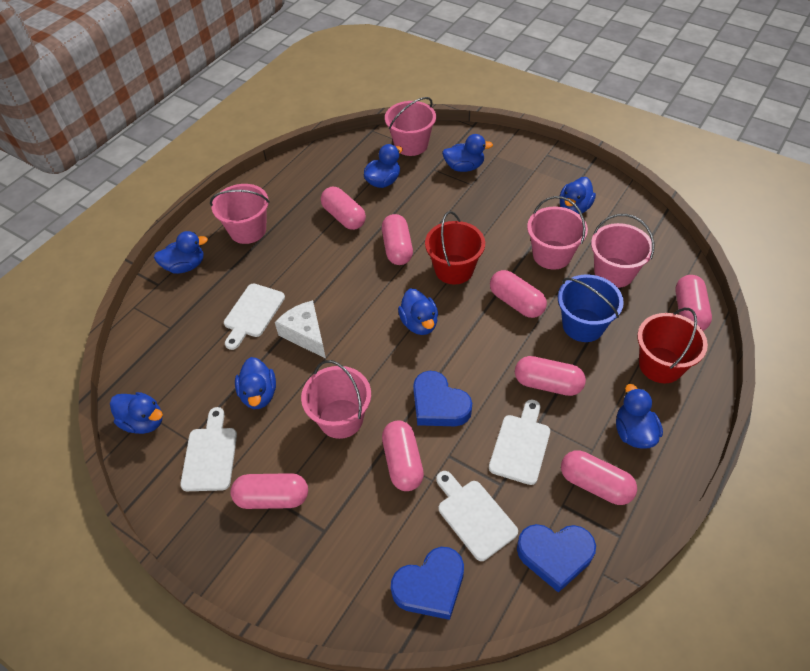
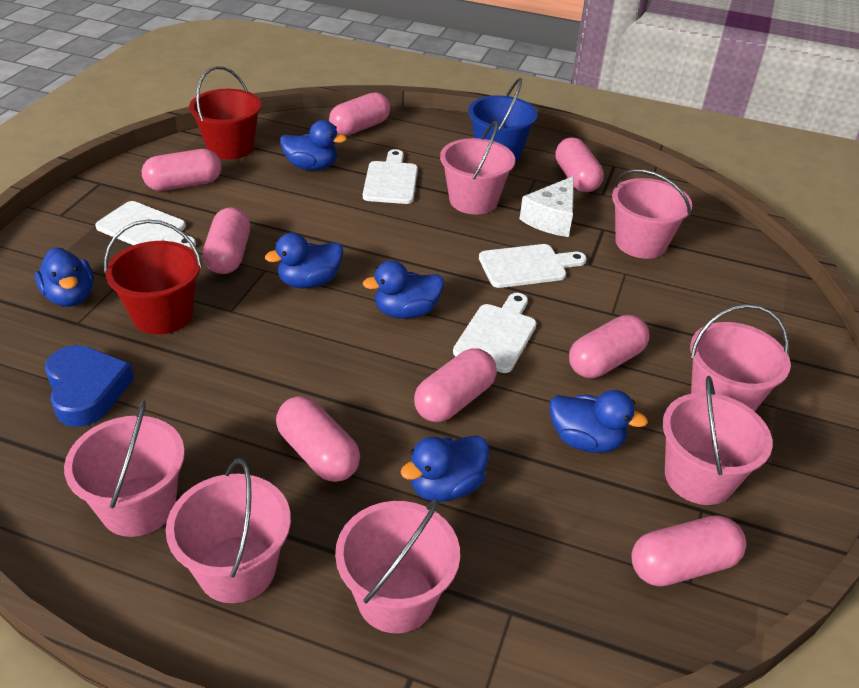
blue duck: 8 -> 6
blue heart: 3 -> 1
pink bucket: 5 -> 7

